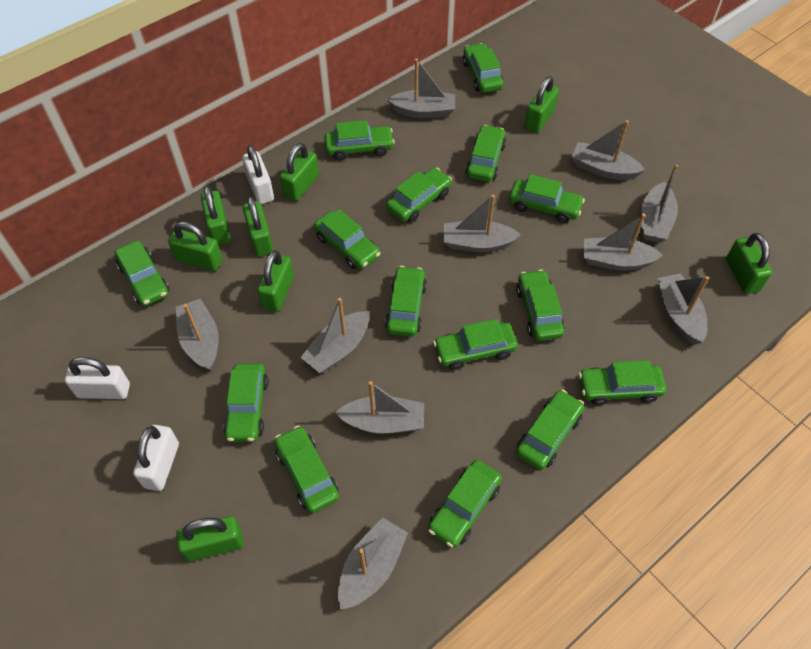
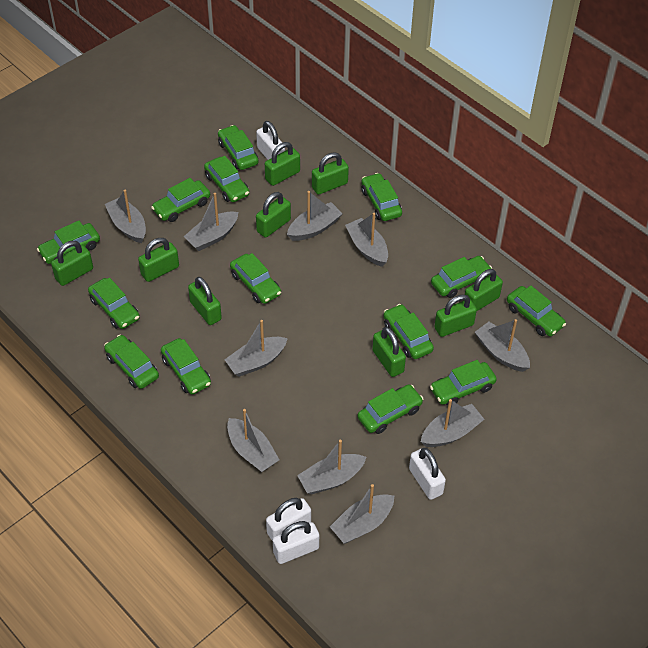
green car: 15 -> 14
green padlock: 8 -> 9
white padlock: 3 -> 4

